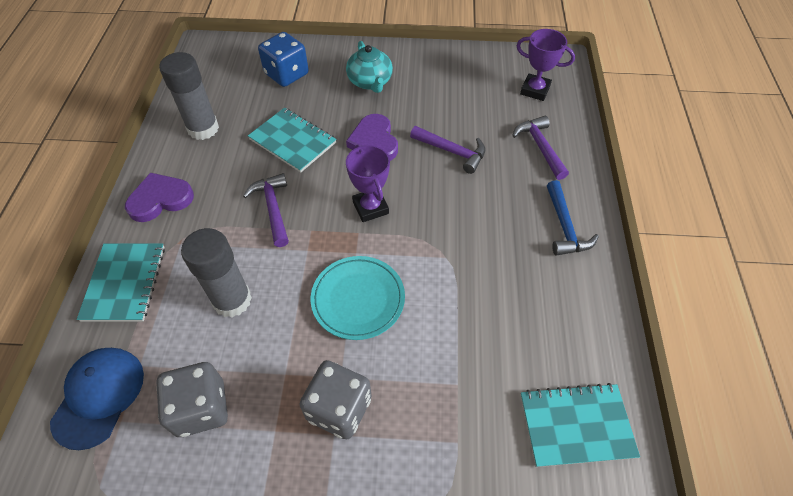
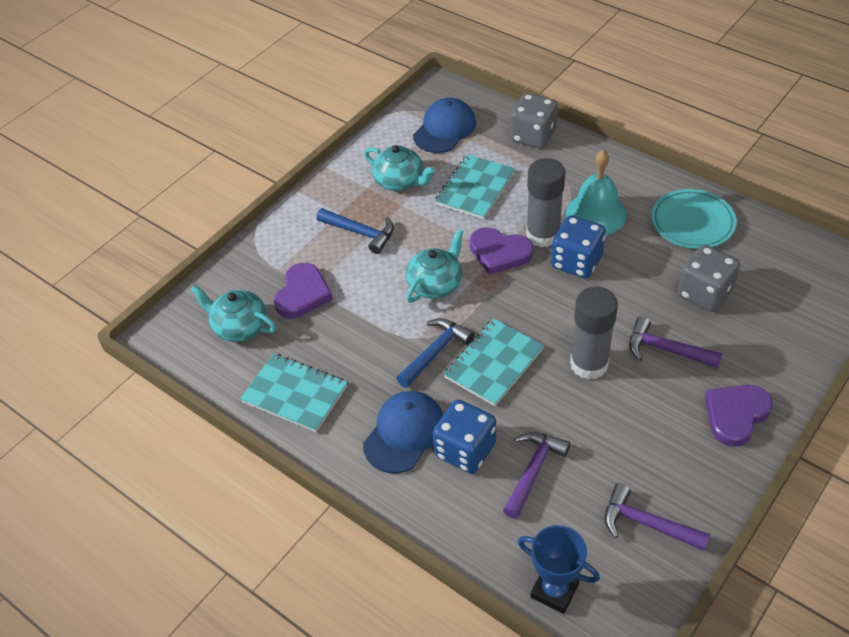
blue cap: 1 -> 2
blue dice: 1 -> 2
blue hammer: 1 -> 2
blue trophy: 0 -> 1
purple heart: 2 -> 3
purple trophy: 2 -> 0
turquoise bell: 0 -> 1
turquoise teapot: 1 -> 3

